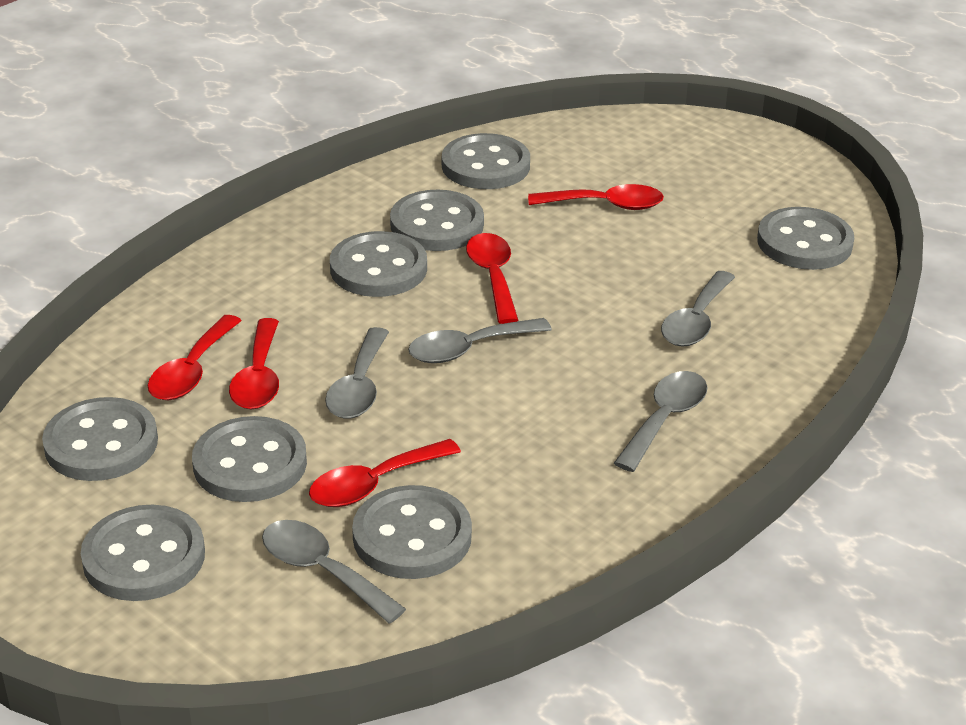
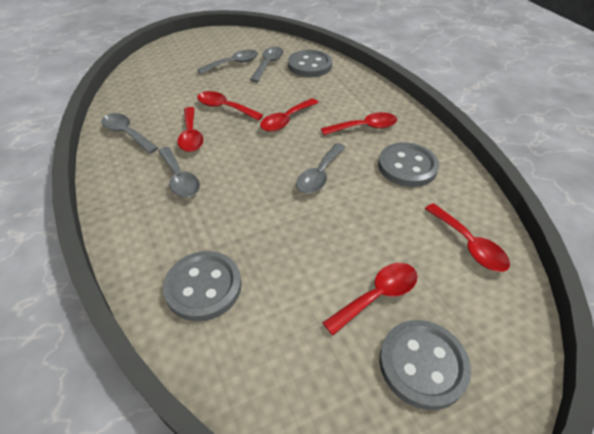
grey button: 8 -> 4
red spoon: 5 -> 6

